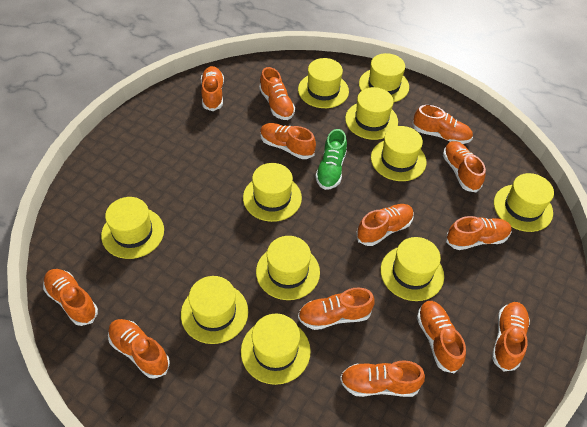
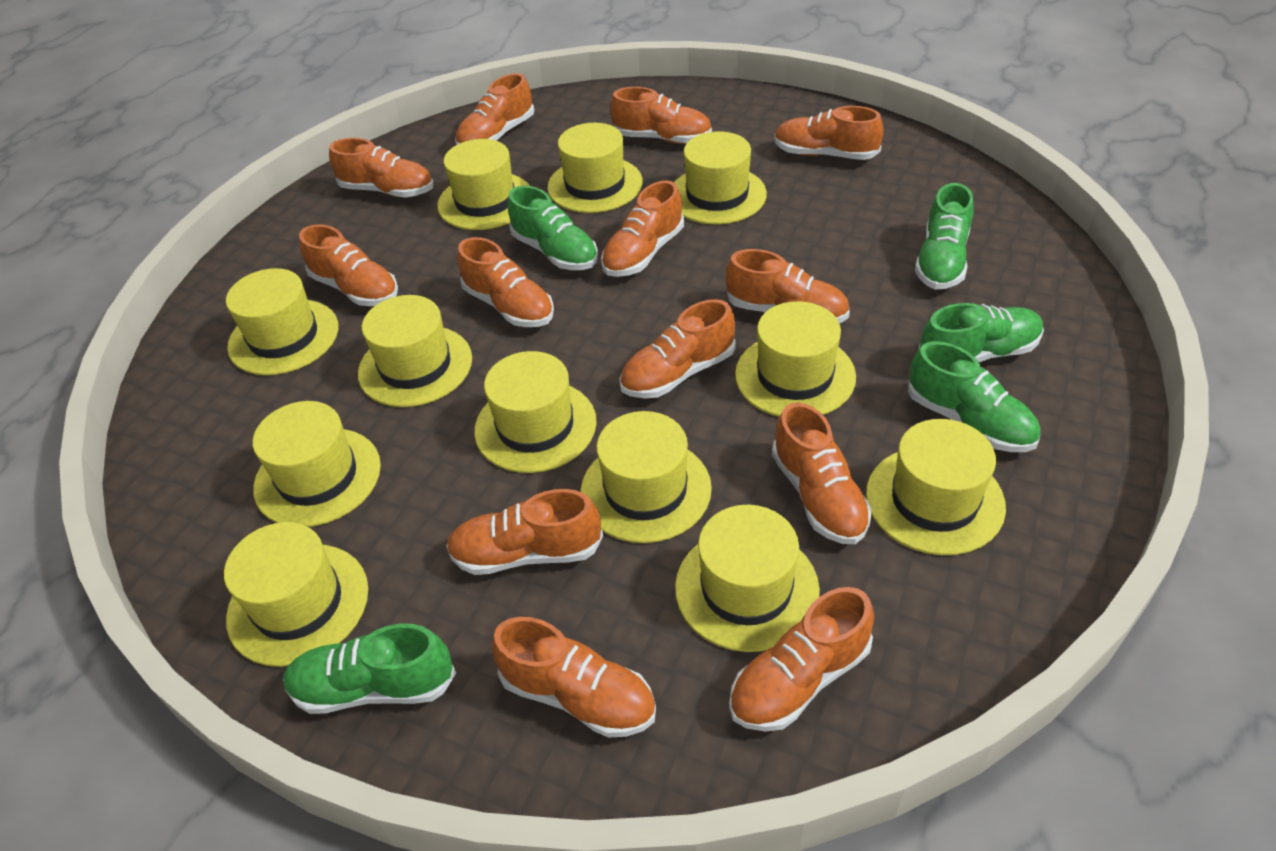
green shoe: 1 -> 5
yellow hat: 11 -> 12

